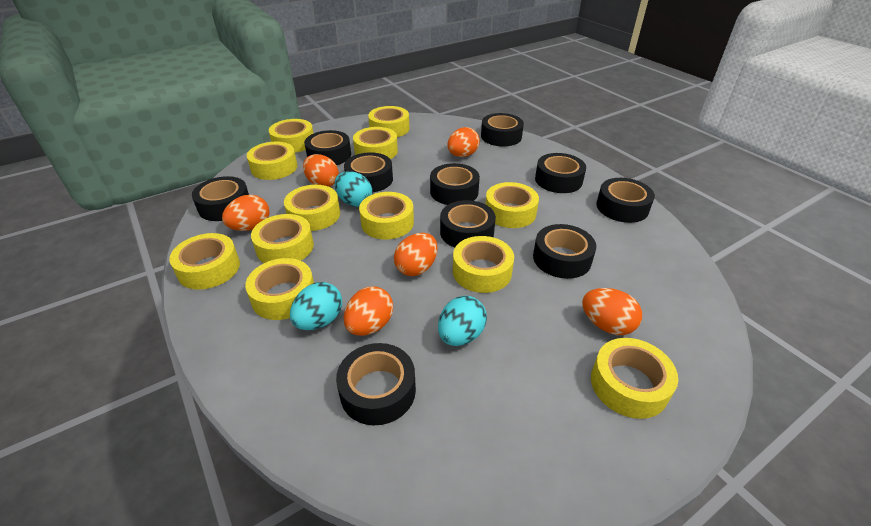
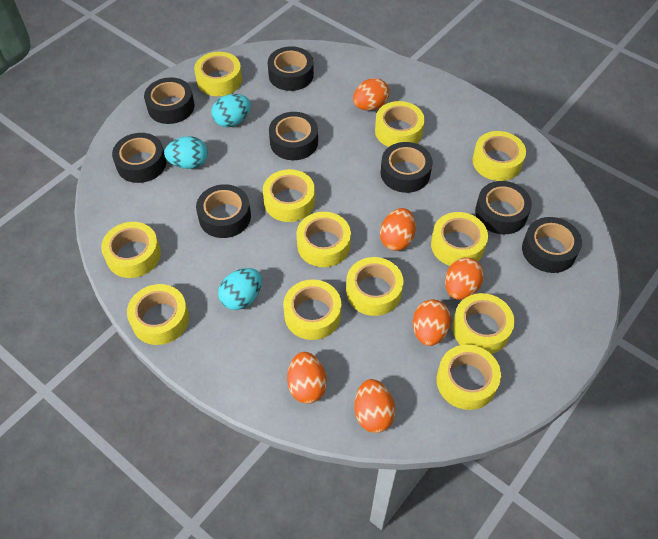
black tape: 10 -> 8

